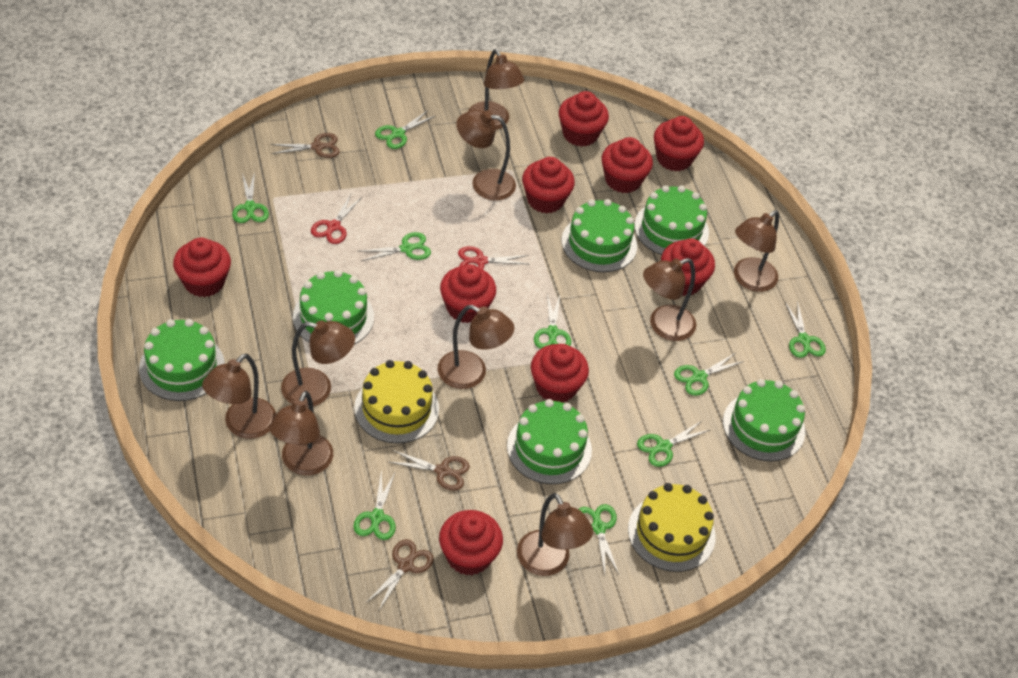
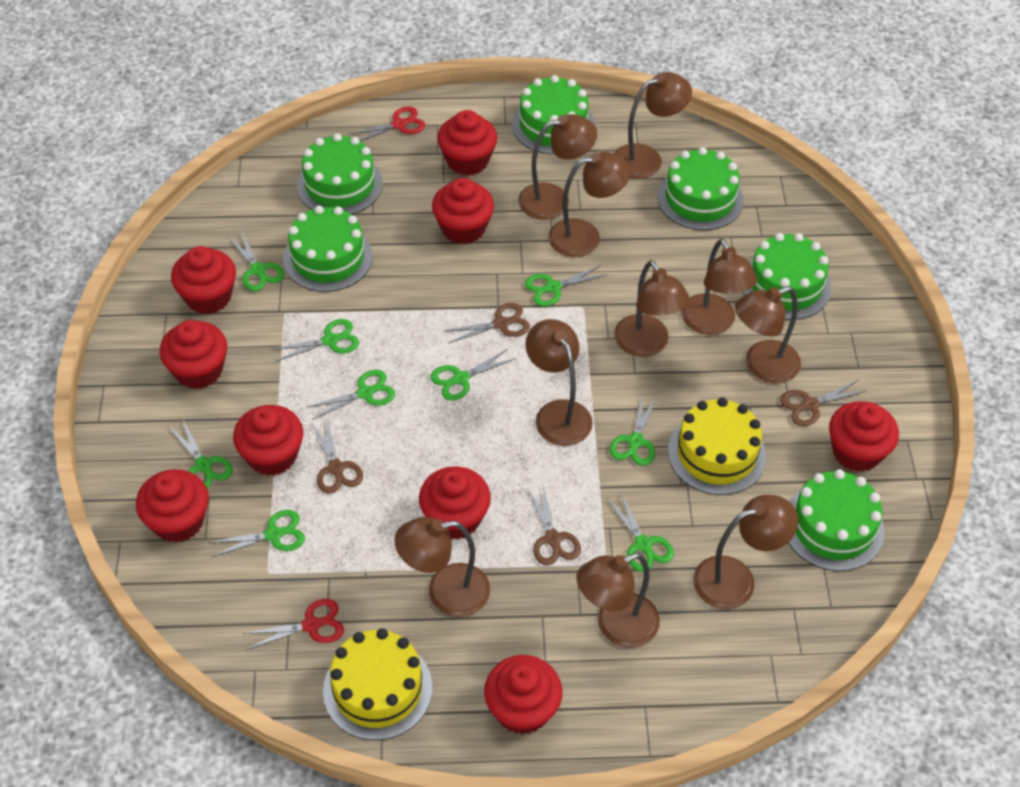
brown lamp: 9 -> 10
brown scissors: 3 -> 4

